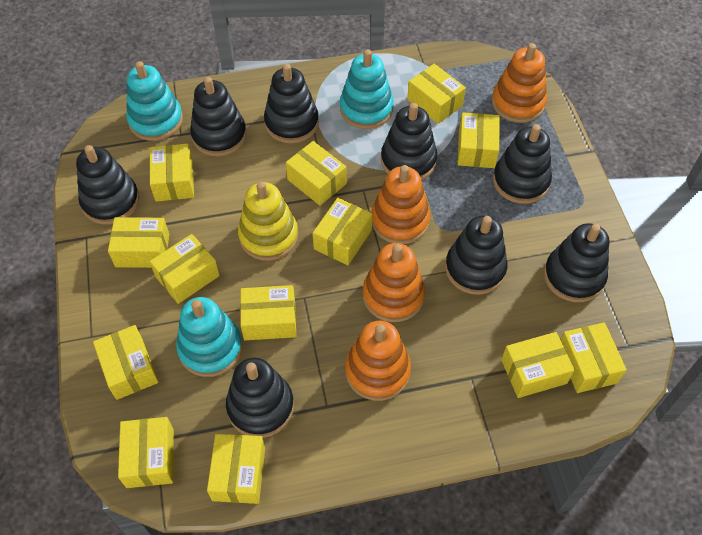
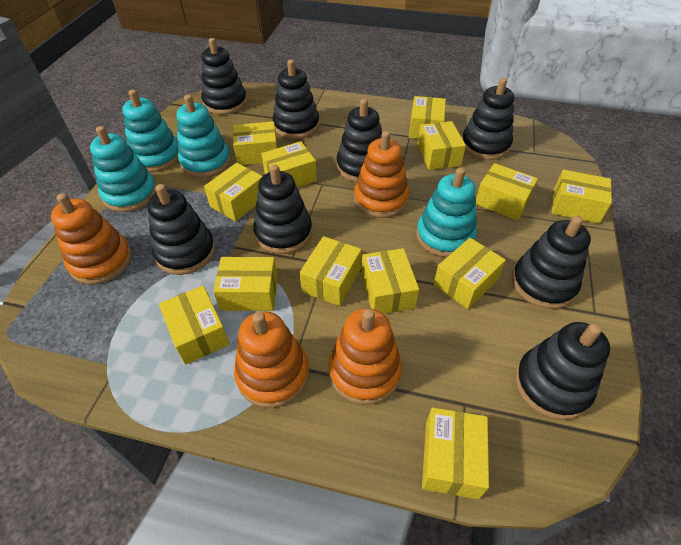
turquoise stacking toy: 3 -> 4
yellow stacking toy: 1 -> 0

